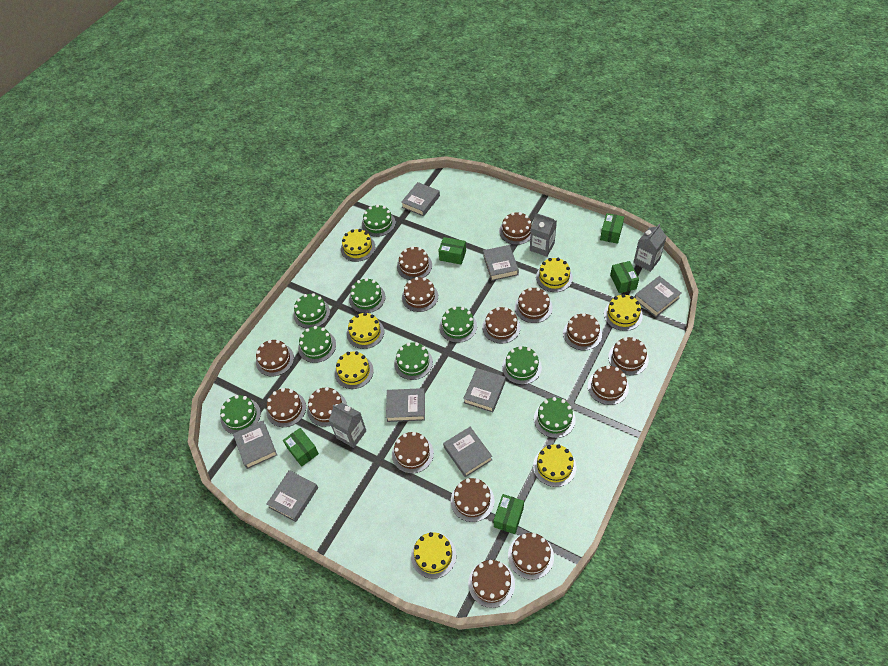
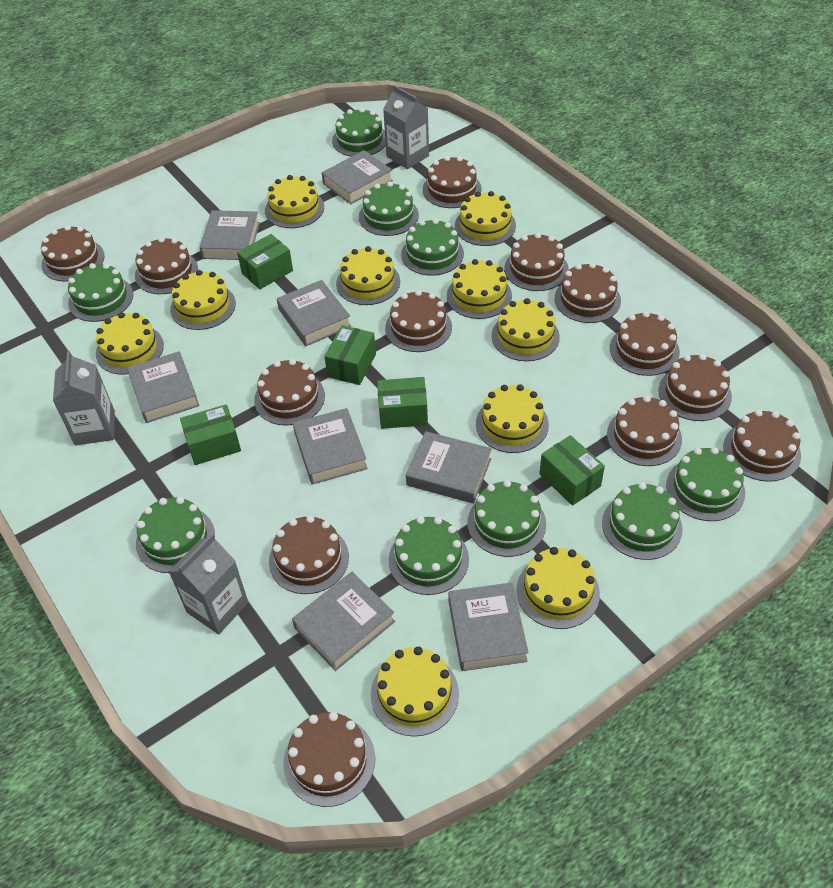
brown cake: 15 -> 13
yellow cake: 7 -> 10

